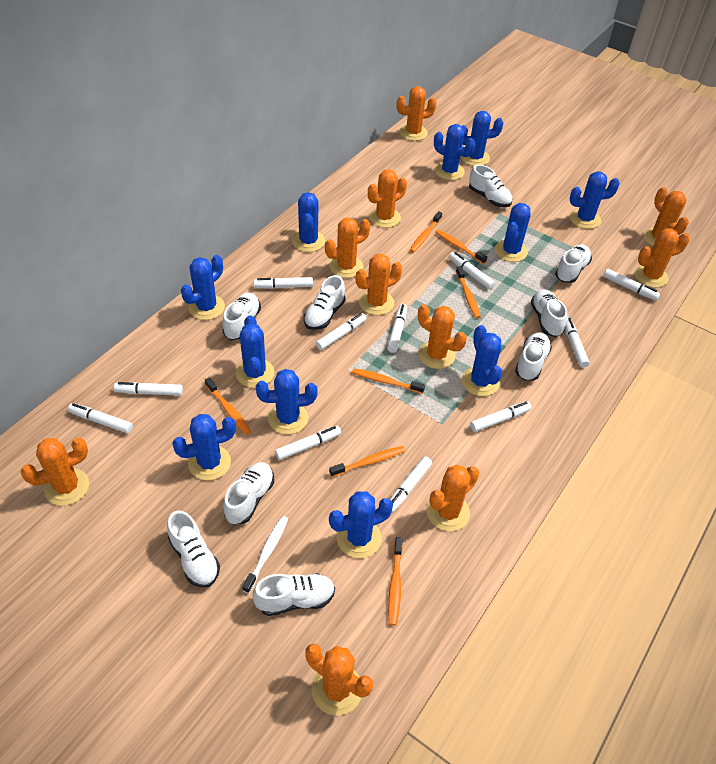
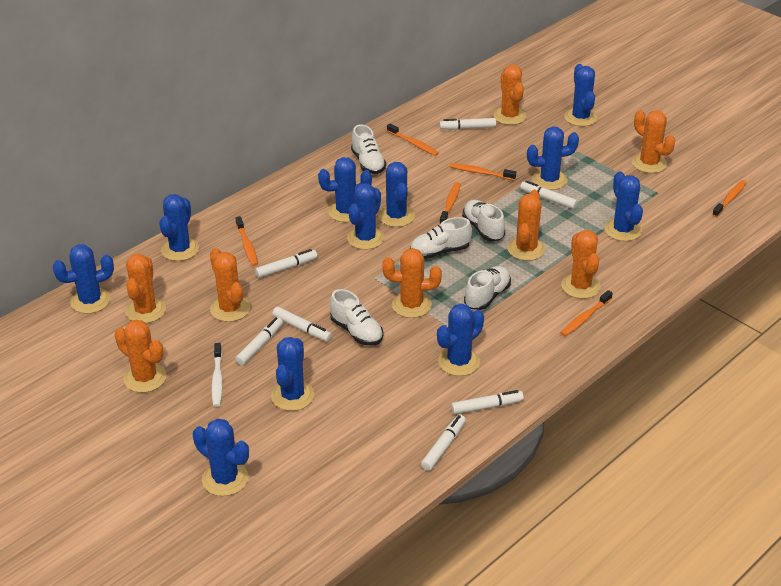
orange cactus: 10 -> 8
orange toothbrush: 7 -> 6
white marker: 11 -> 7
white shoe: 9 -> 5

